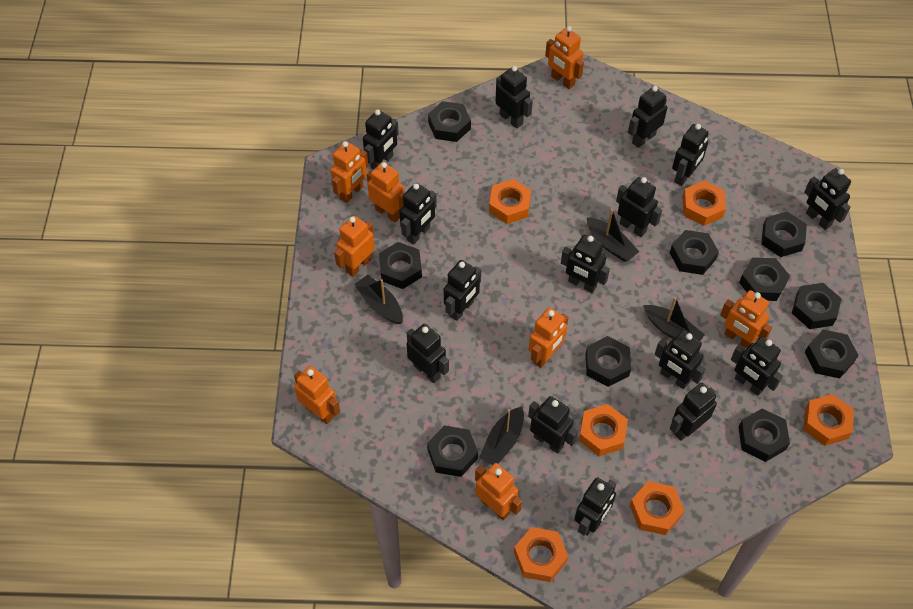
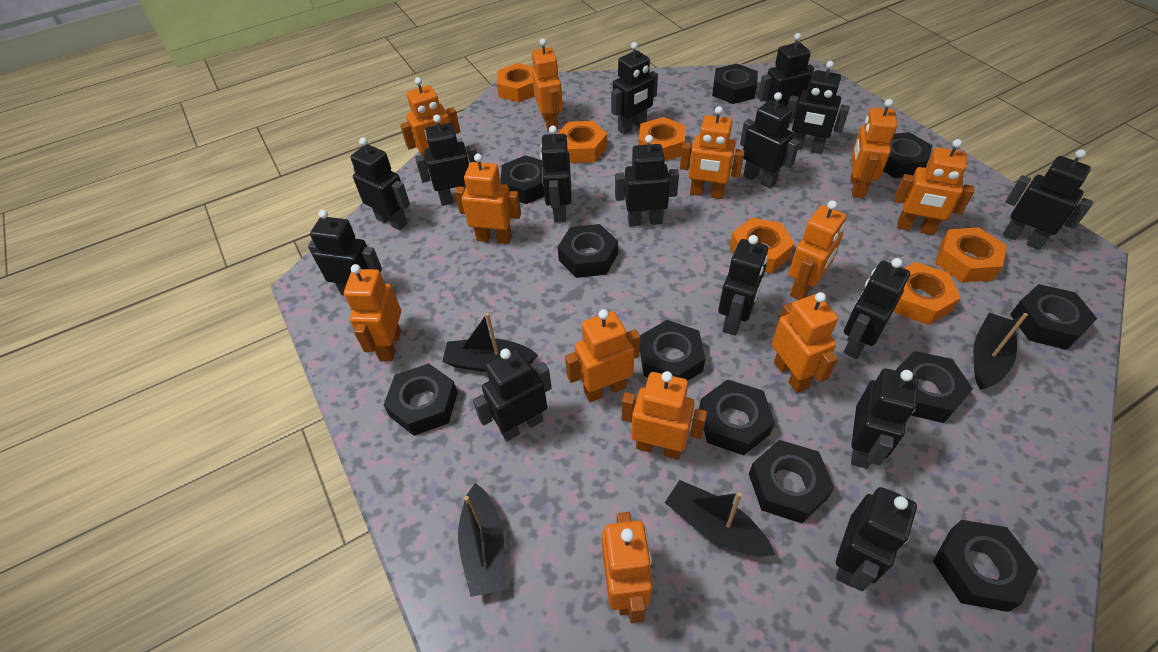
black nut: 10 -> 11
orange robot: 8 -> 12

